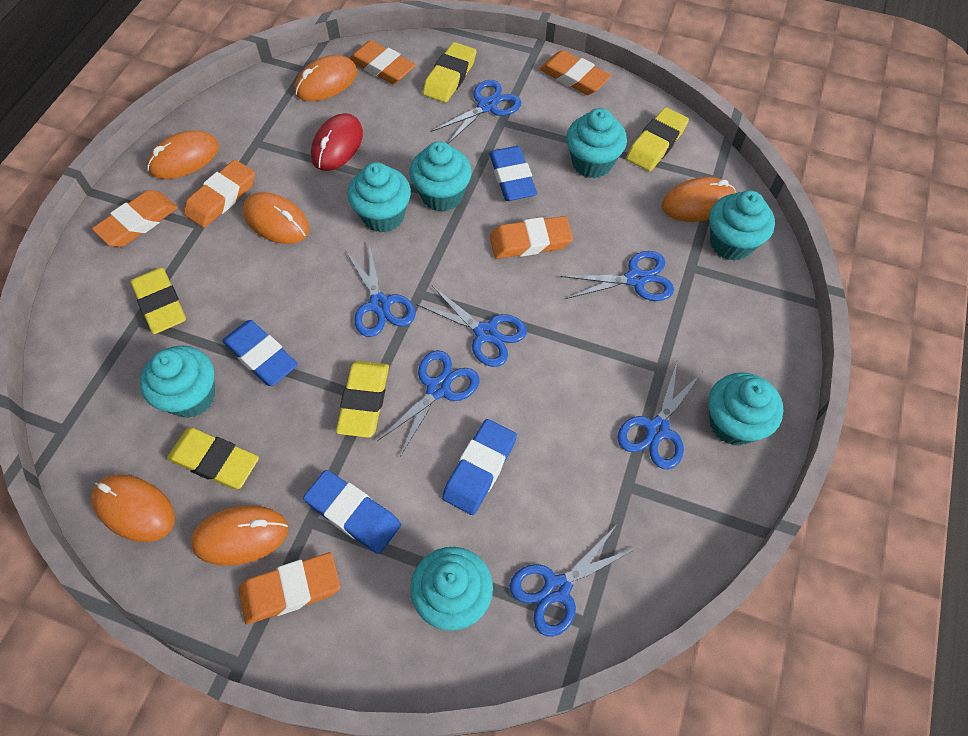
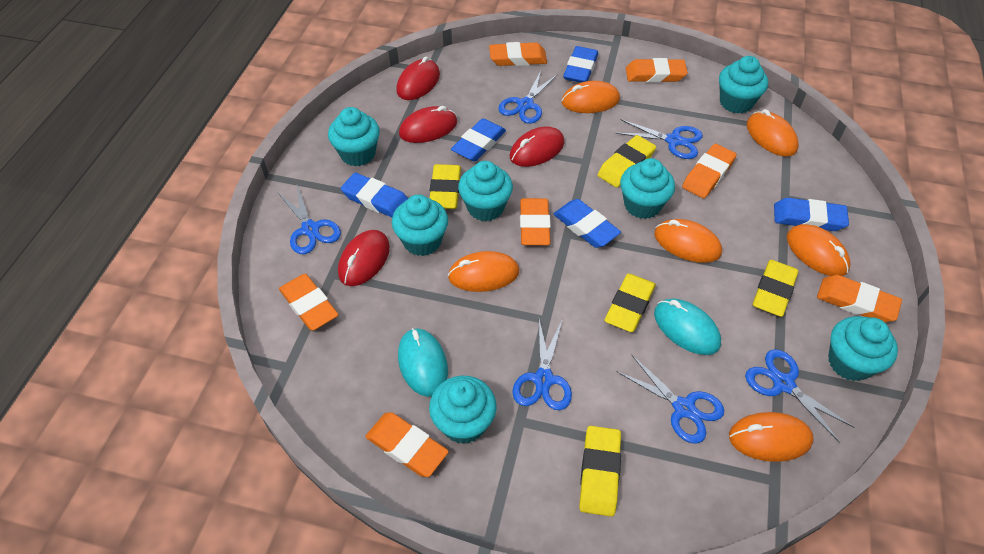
blue eraser: 4 -> 5
blue scissors: 7 -> 6
orange eraser: 6 -> 7
red mouse: 1 -> 4
turquoise mouse: 0 -> 2

